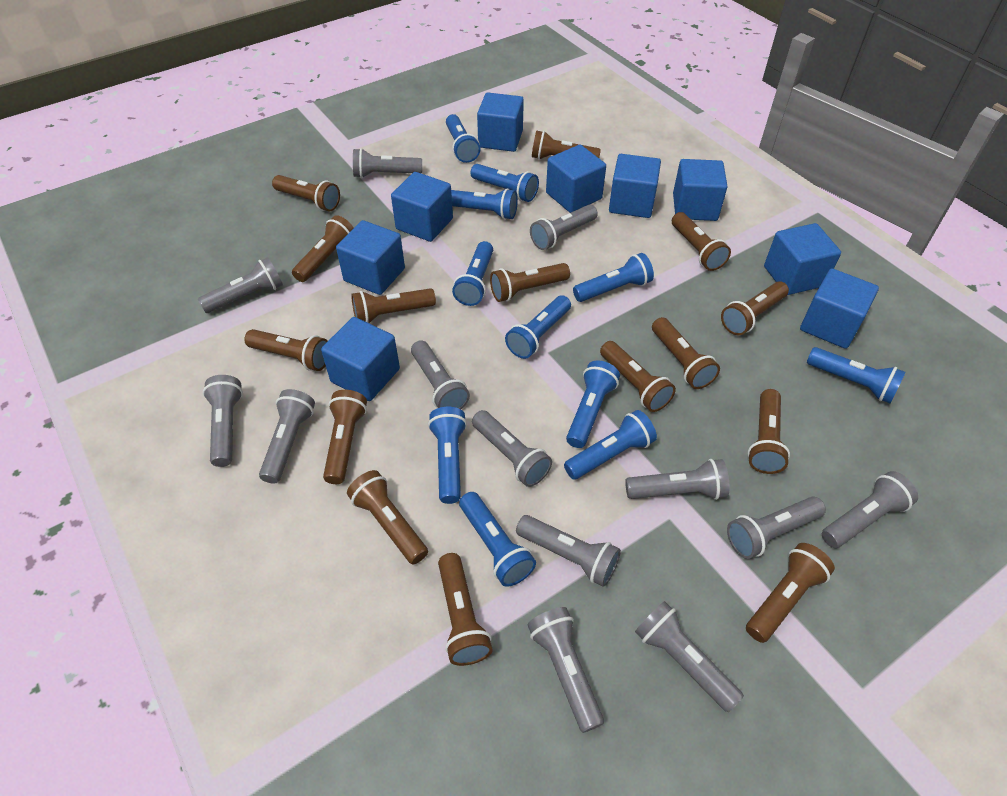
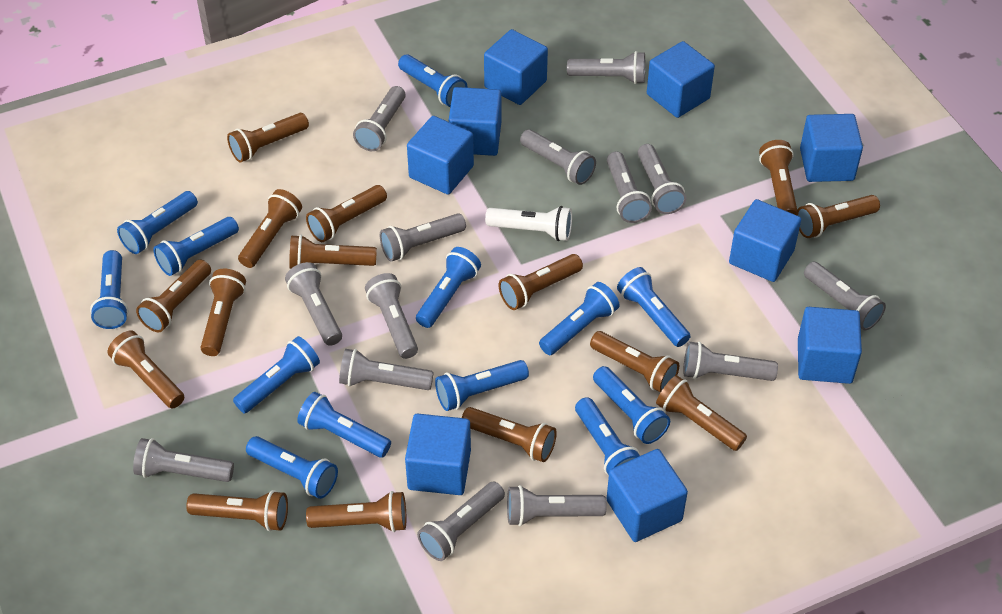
blue flashlight: 11 -> 13
grey flashlight: 13 -> 14
white flashlight: 0 -> 1

